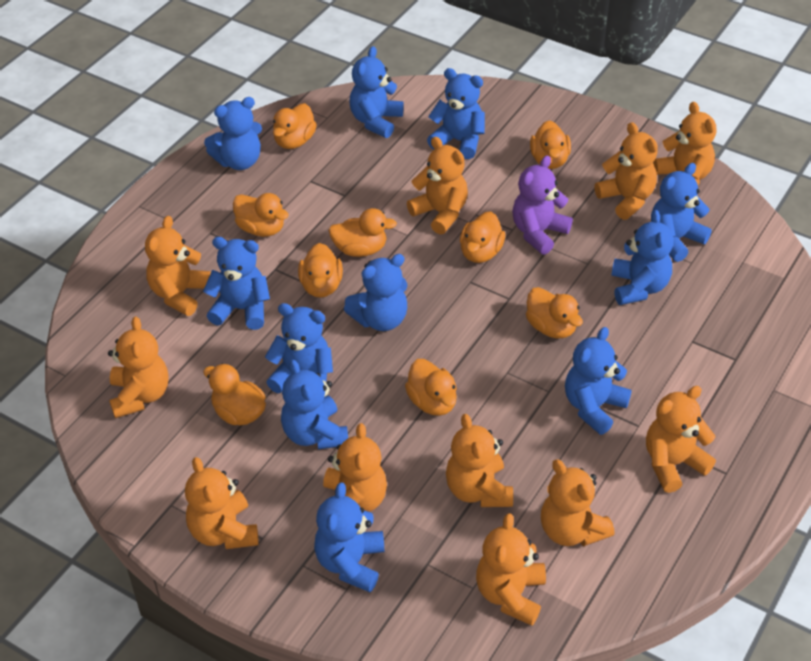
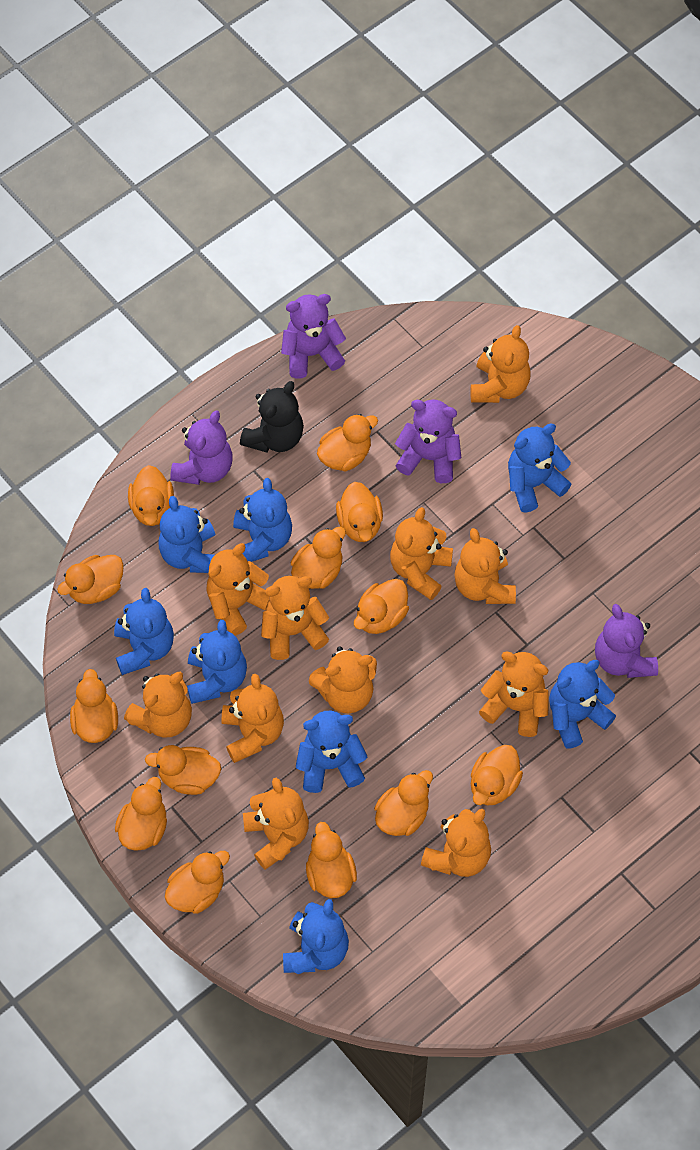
black teddy bear: 0 -> 1
blue teddy bear: 11 -> 8
orange duck: 9 -> 13
purple teddy bear: 1 -> 4

